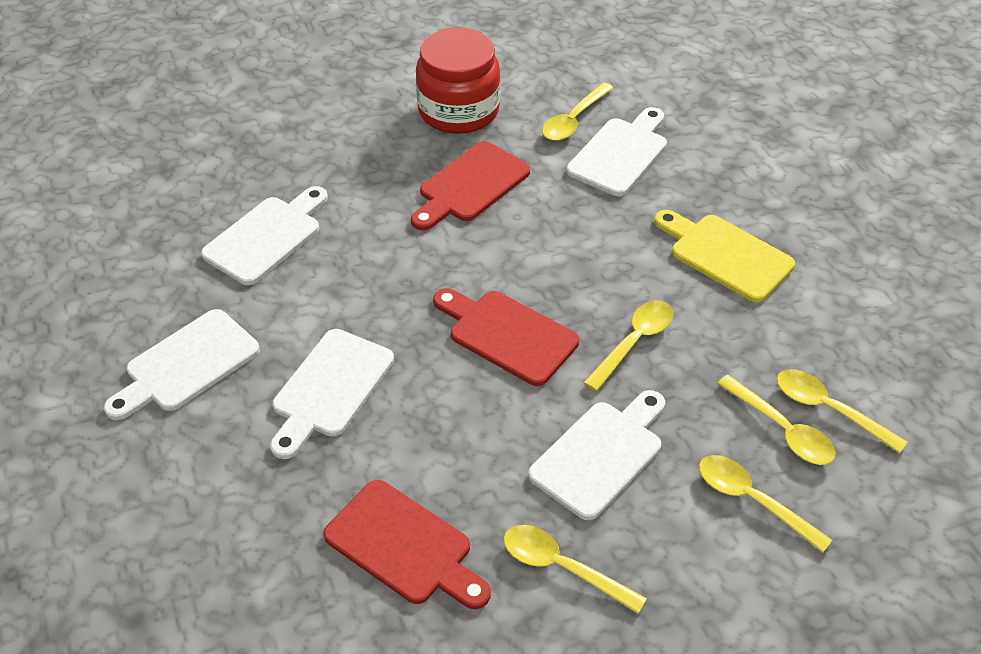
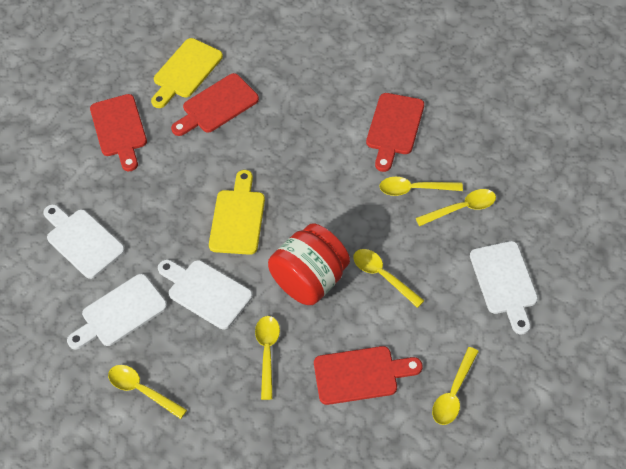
red cutting board: 3 -> 4
white cutting board: 5 -> 4
yellow cutting board: 1 -> 2

